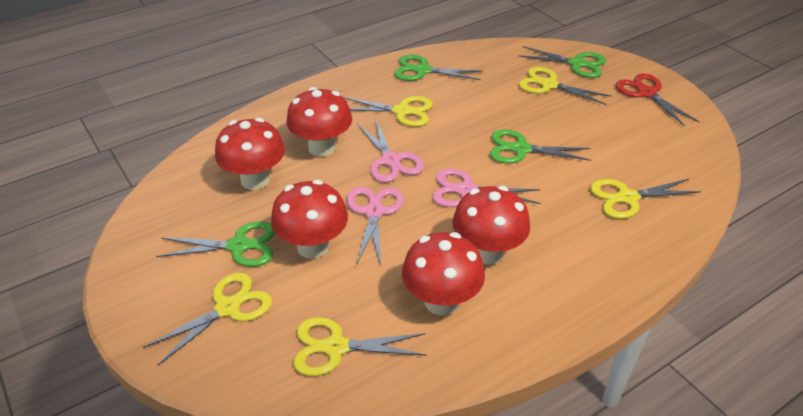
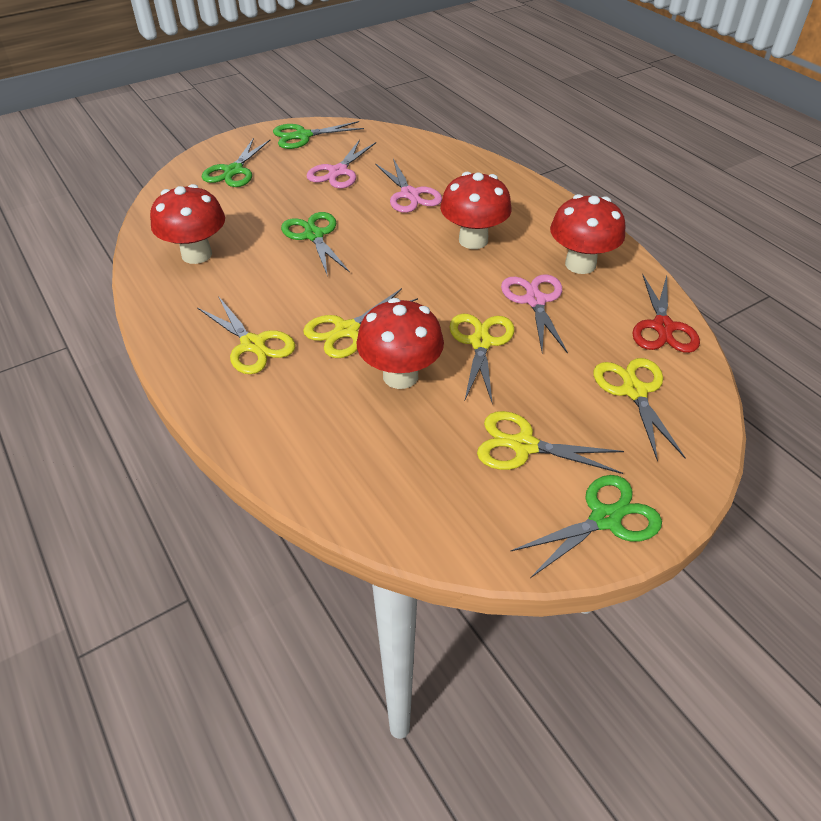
red mushroom: 5 -> 4

